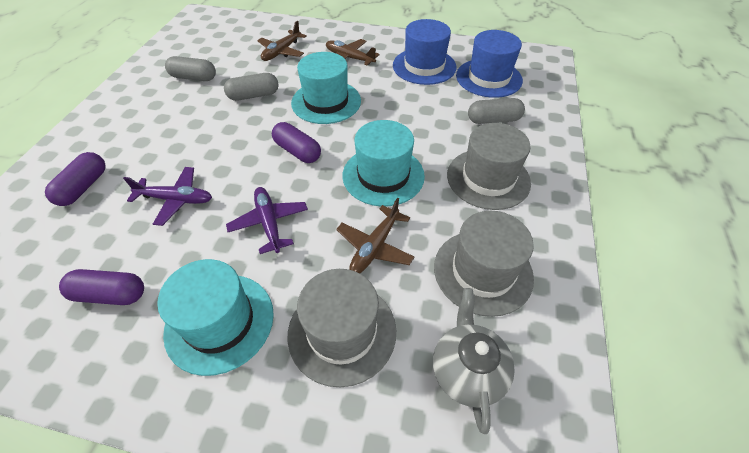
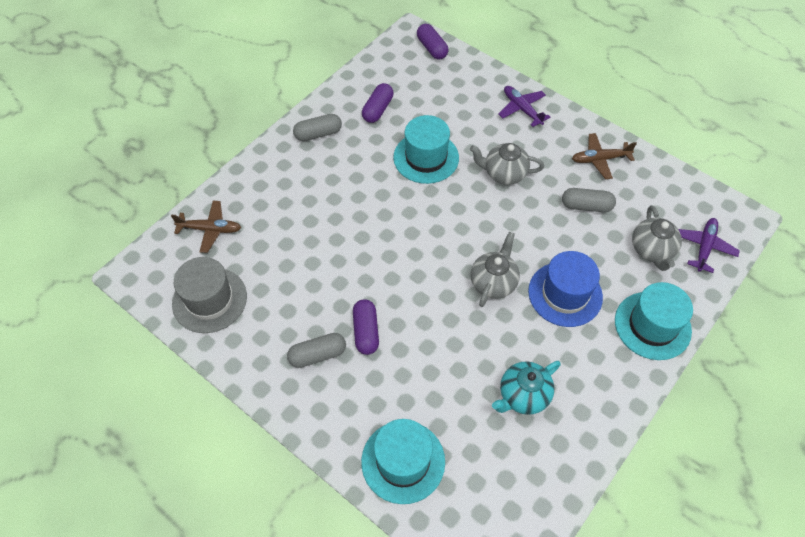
blue hat: 2 -> 1
brown plane: 3 -> 2
grey hat: 3 -> 1
grey teapot: 1 -> 3
turquoise teapot: 0 -> 1

